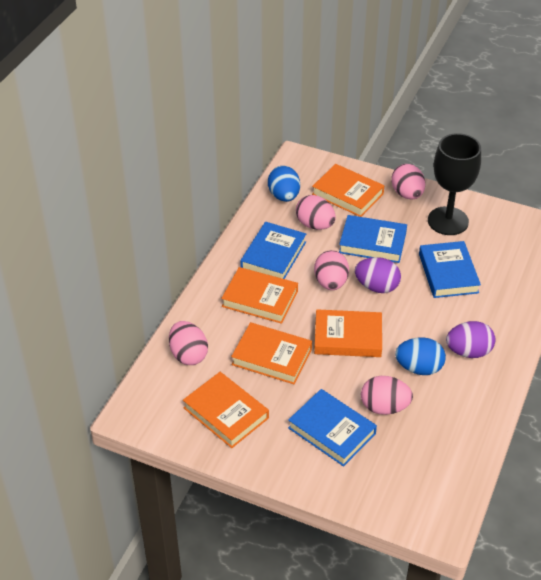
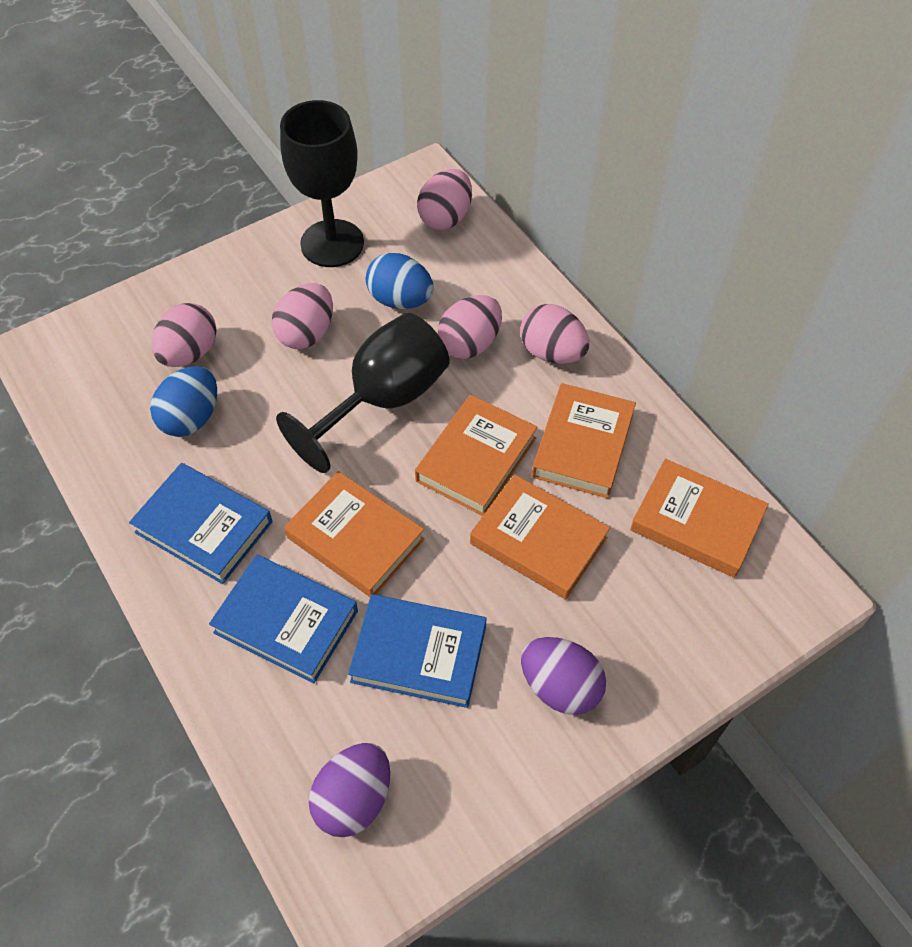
black goblet: 1 -> 2
blue book: 4 -> 3

